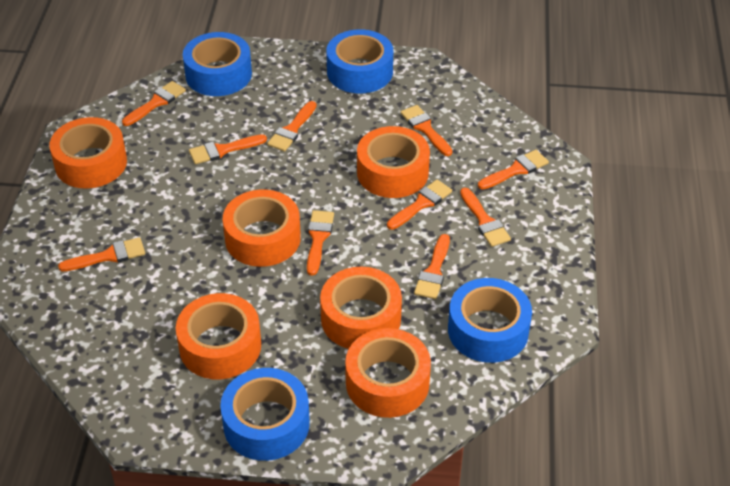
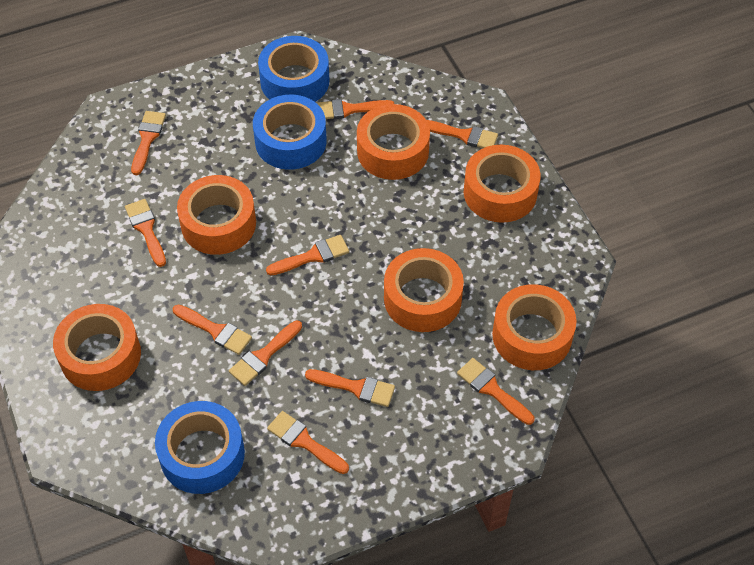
blue tape: 4 -> 3

